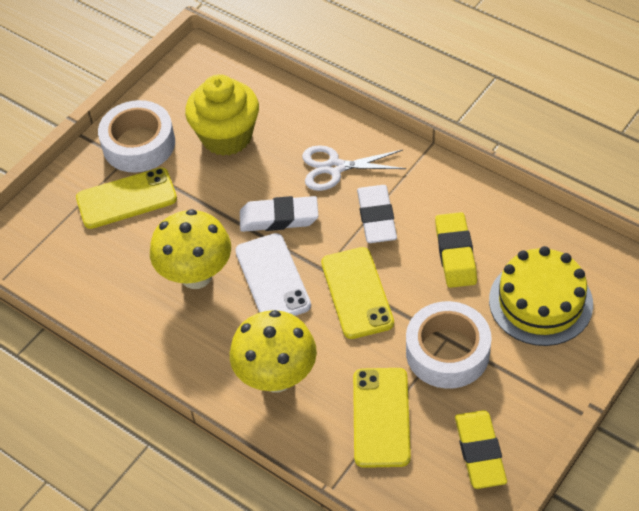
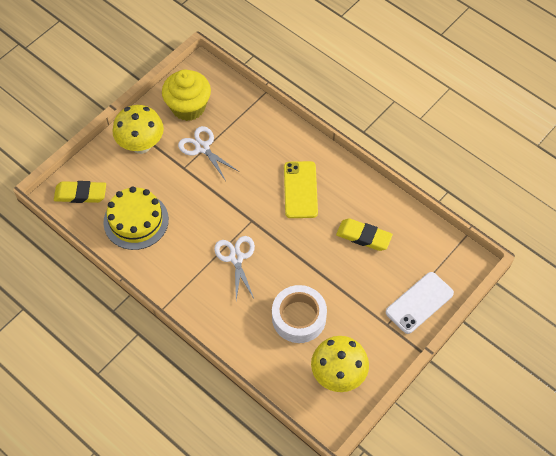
white eraser: 2 -> 0
white scissors: 1 -> 2
white tape: 2 -> 1
yellow phone: 3 -> 1

